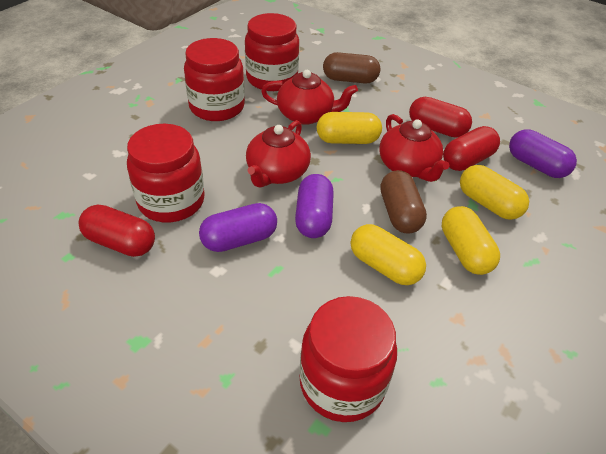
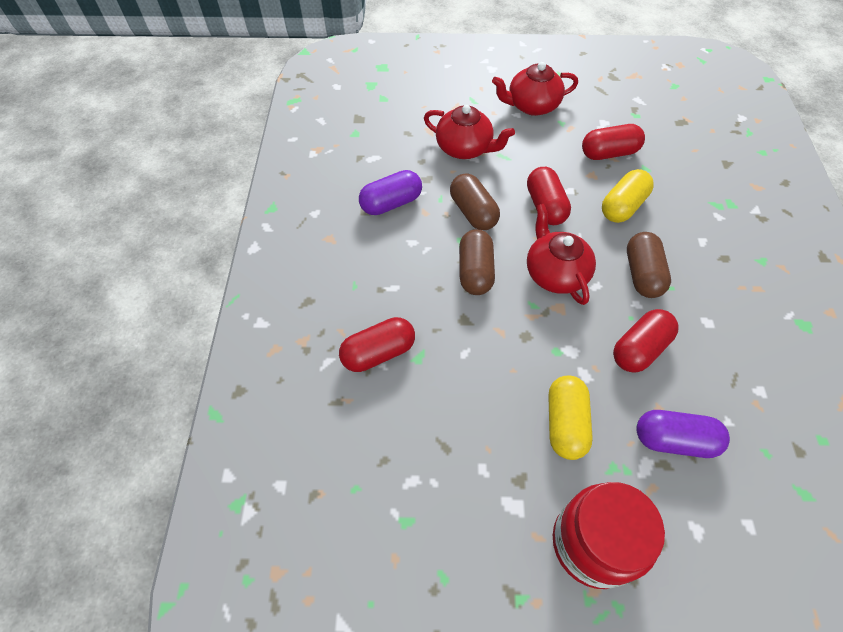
brown capsule: 2 -> 3
purple capsule: 3 -> 2
red capsule: 3 -> 4
red jar: 4 -> 1
yellow capsule: 4 -> 2

